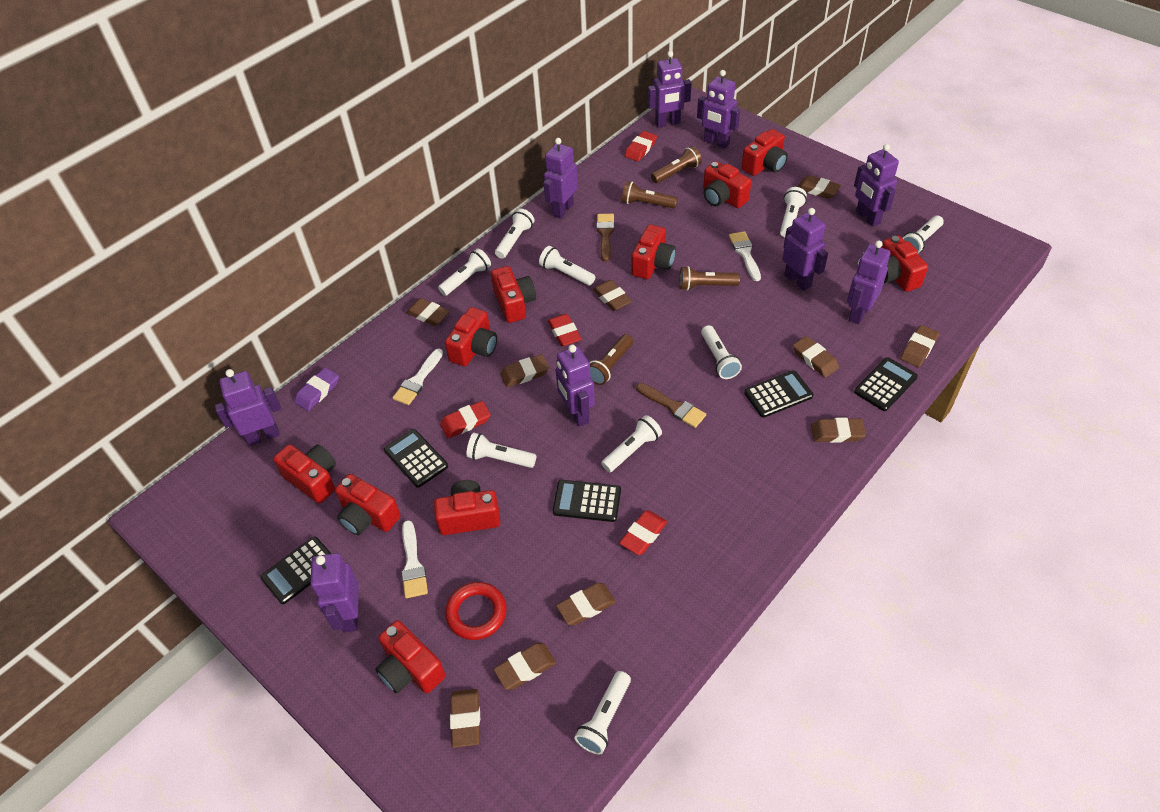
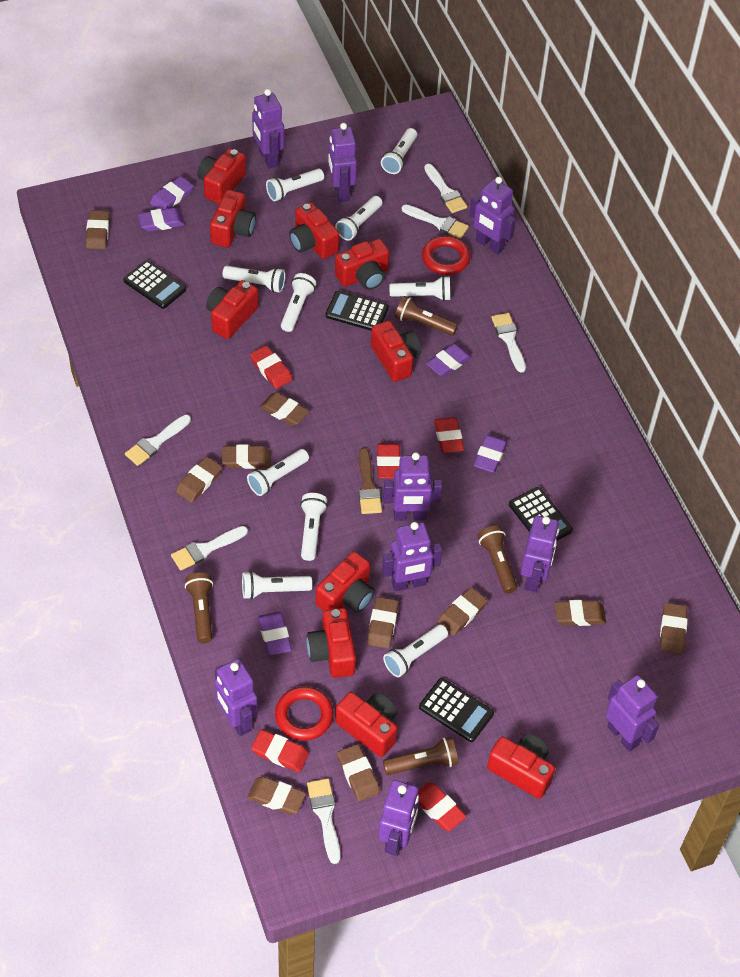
black calculator: 5 -> 4
brown brush: 2 -> 1
purple eraser: 1 -> 5
red eraser: 4 -> 5
red ring: 1 -> 2
white brush: 3 -> 6
white flashlight: 9 -> 10

